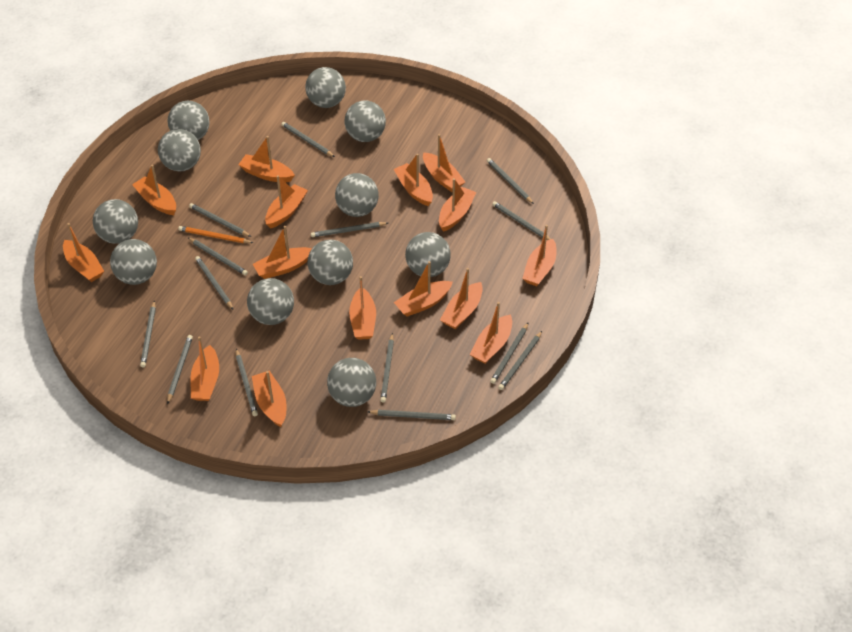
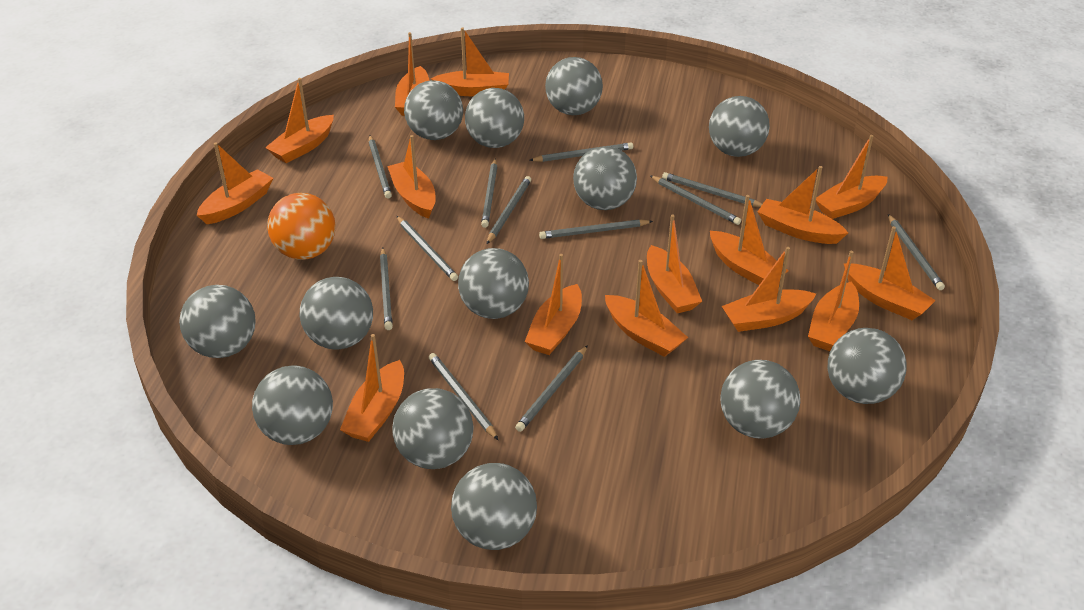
grey ball: 11 -> 13
grey pencil: 14 -> 12
orange ball: 0 -> 1
orange pencil: 1 -> 0

